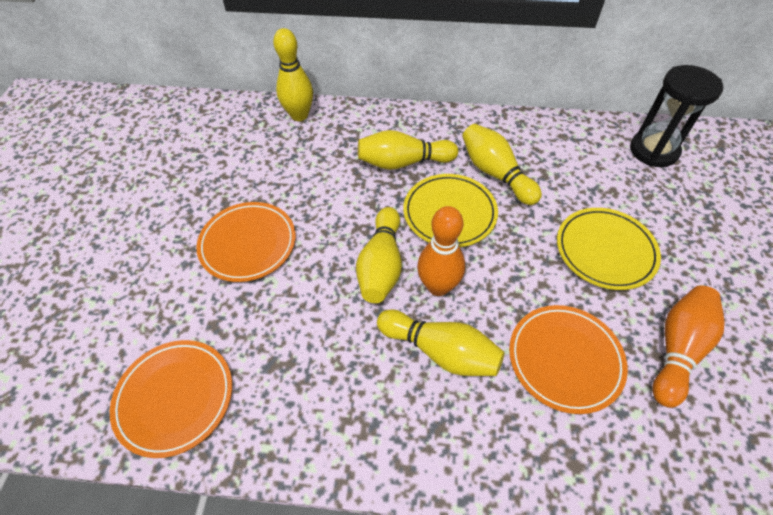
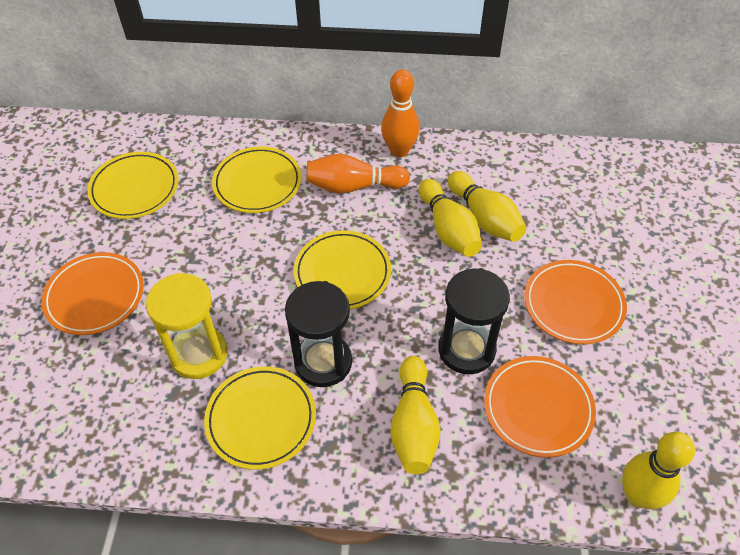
black hourglass: 1 -> 2
yellow bowling pin: 5 -> 4
yellow hourglass: 0 -> 1
yellow plate: 2 -> 4

